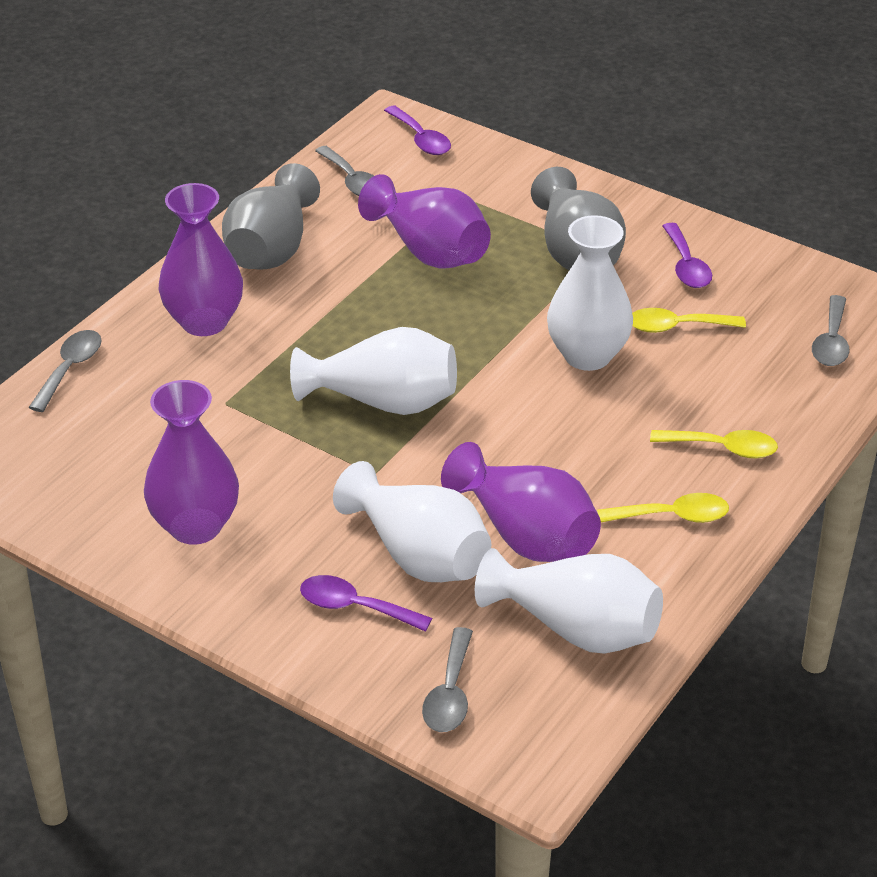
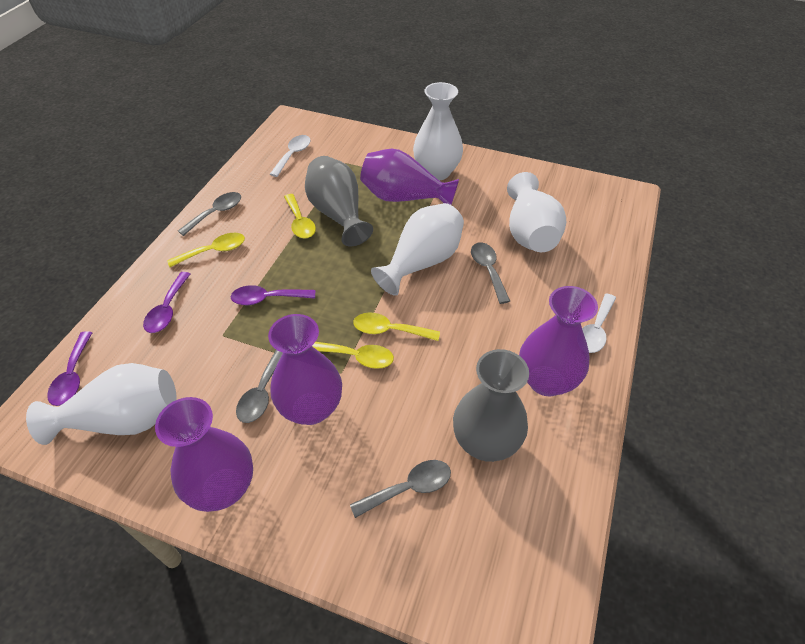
white spoon: 0 -> 2
yellow spoon: 3 -> 4

